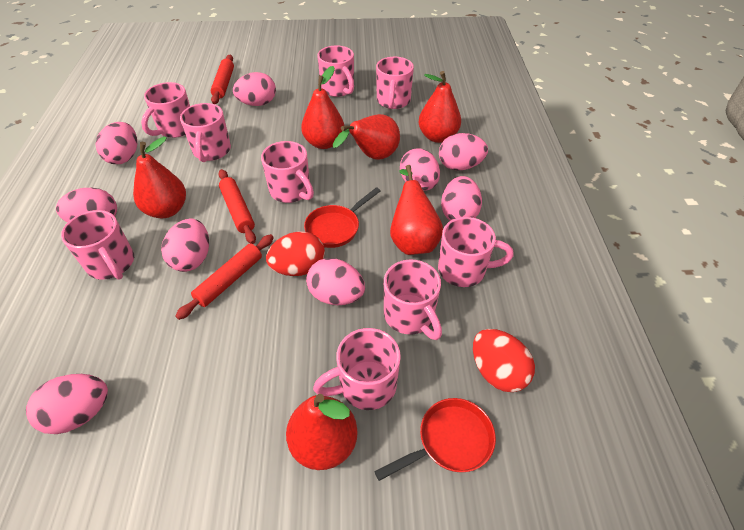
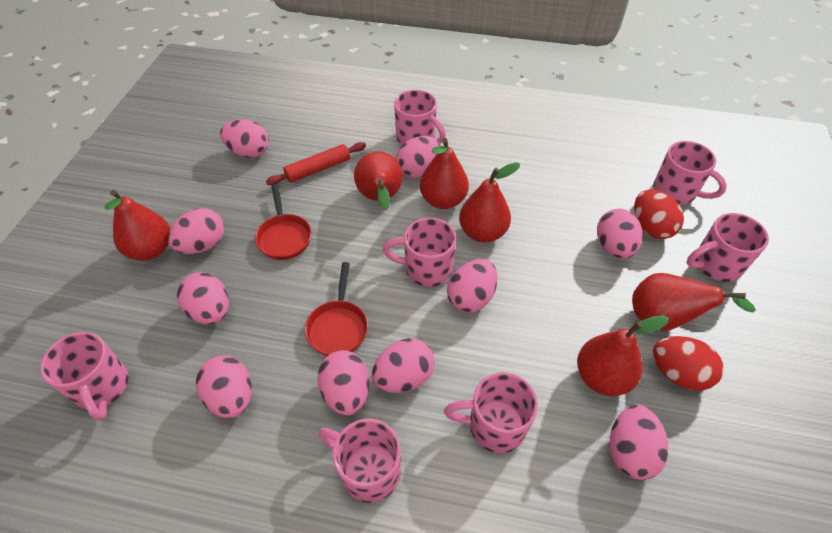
pink egg: 9 -> 10
pink mug: 9 -> 7
red rolling pin: 3 -> 1

